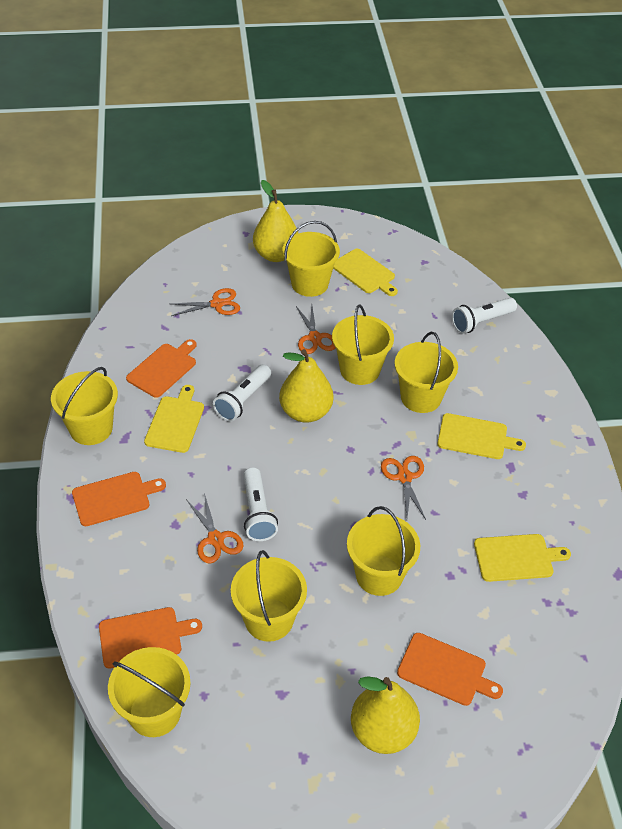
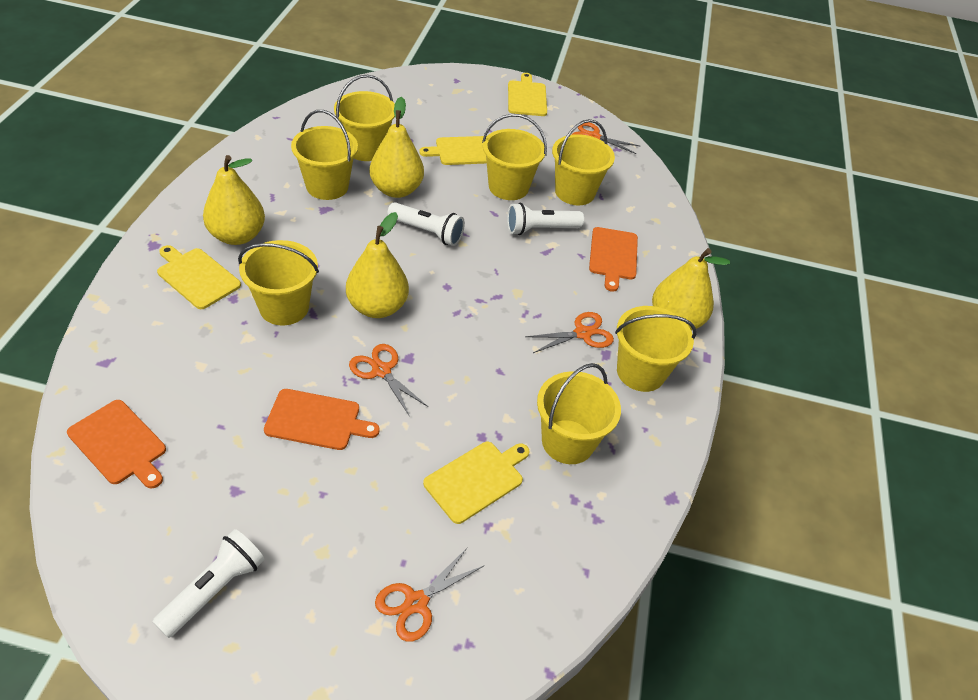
orange cutting board: 4 -> 3
yellow pear: 3 -> 4

